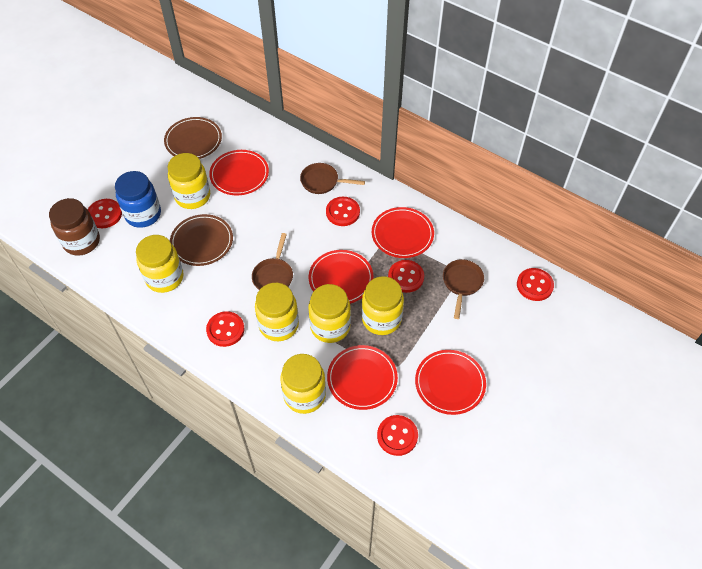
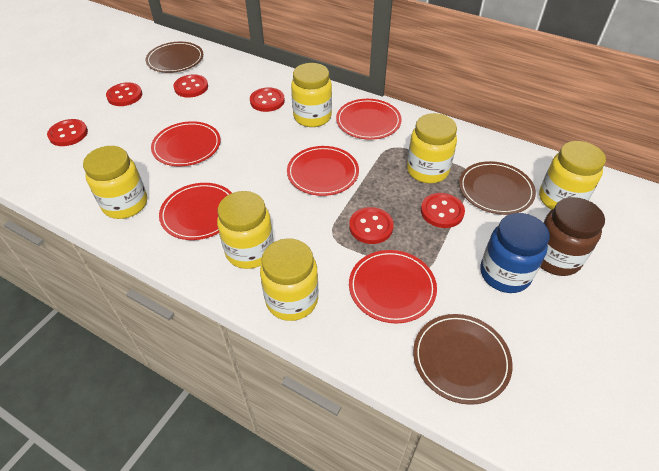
brown pan: 3 -> 0
brown plate: 2 -> 3

